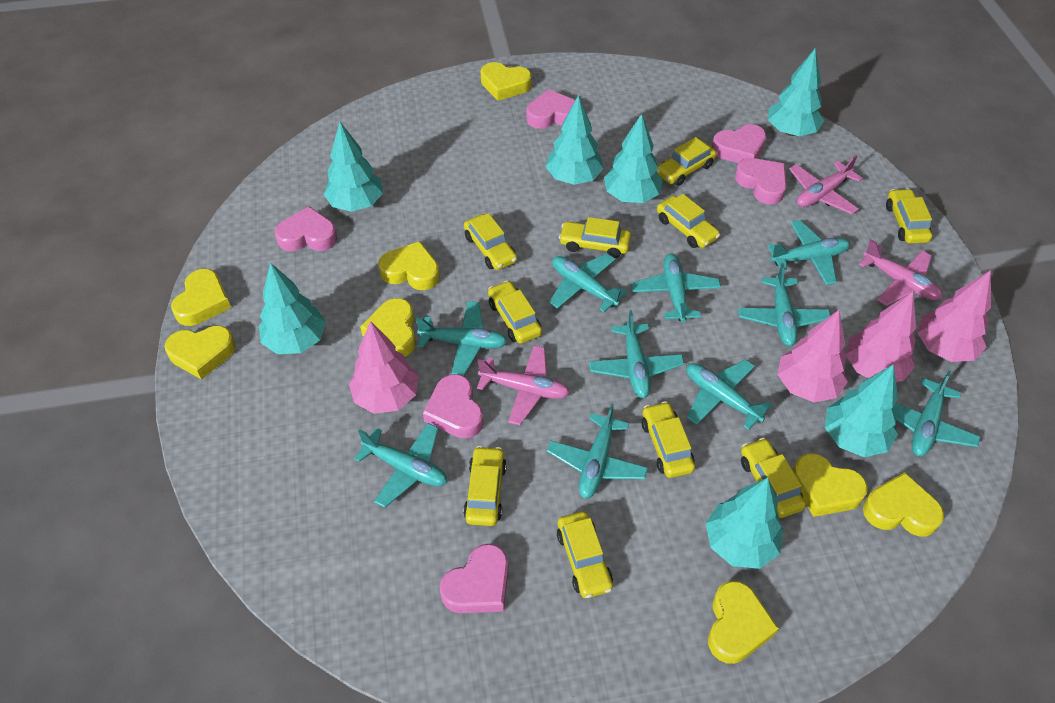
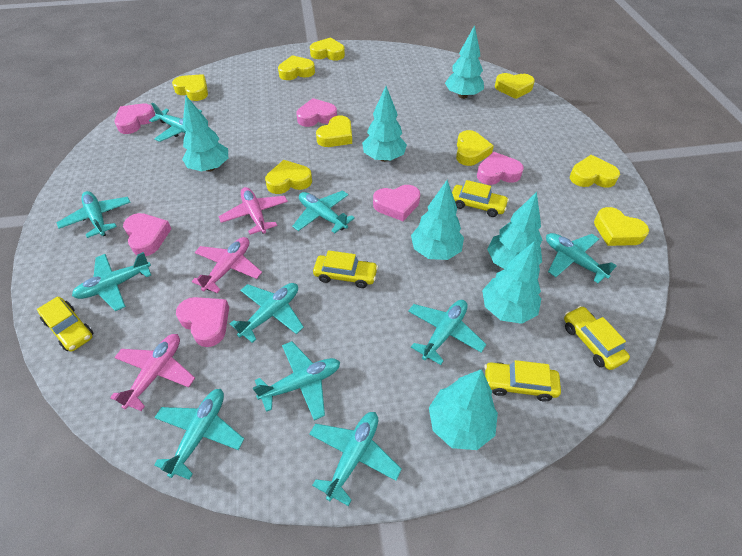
pink tree: 4 -> 0
yellow car: 10 -> 5
yellow heart: 8 -> 9

